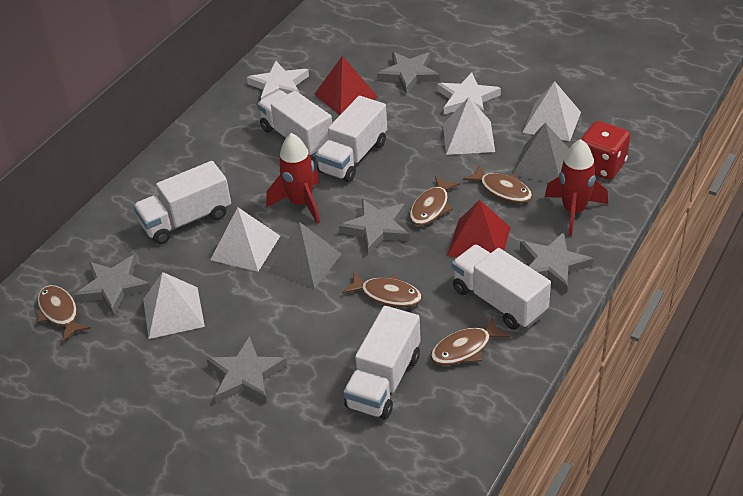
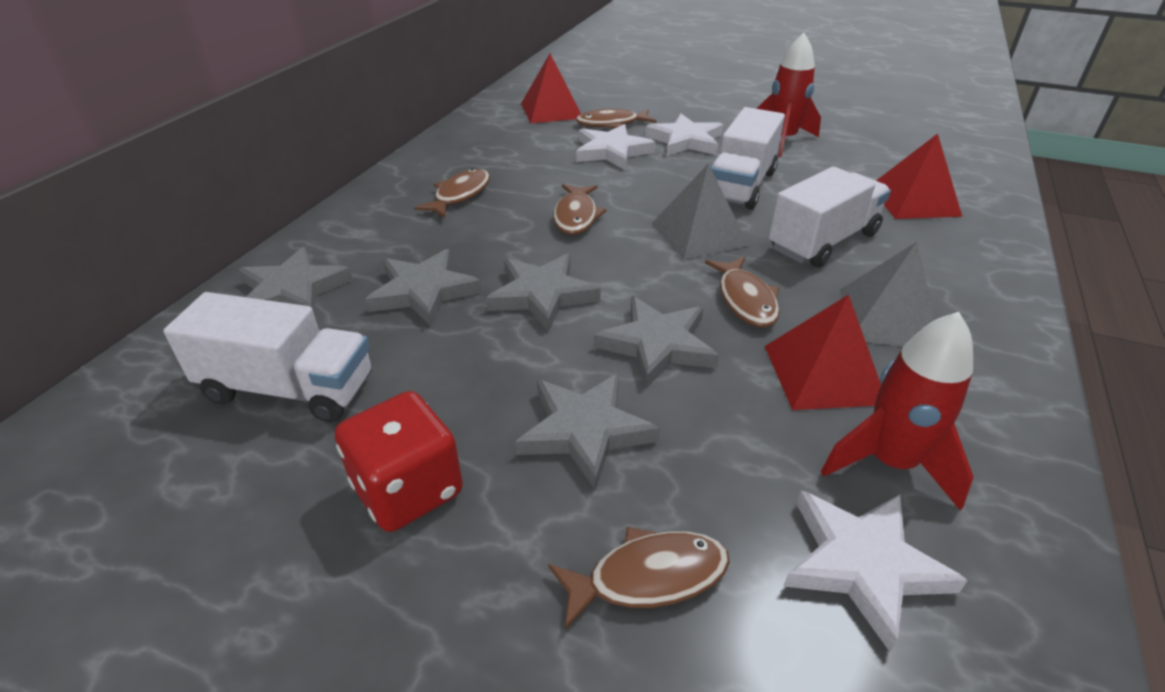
red pyramid: 2 -> 3
white pyramid: 4 -> 0
white star: 2 -> 3
white truck: 5 -> 3

